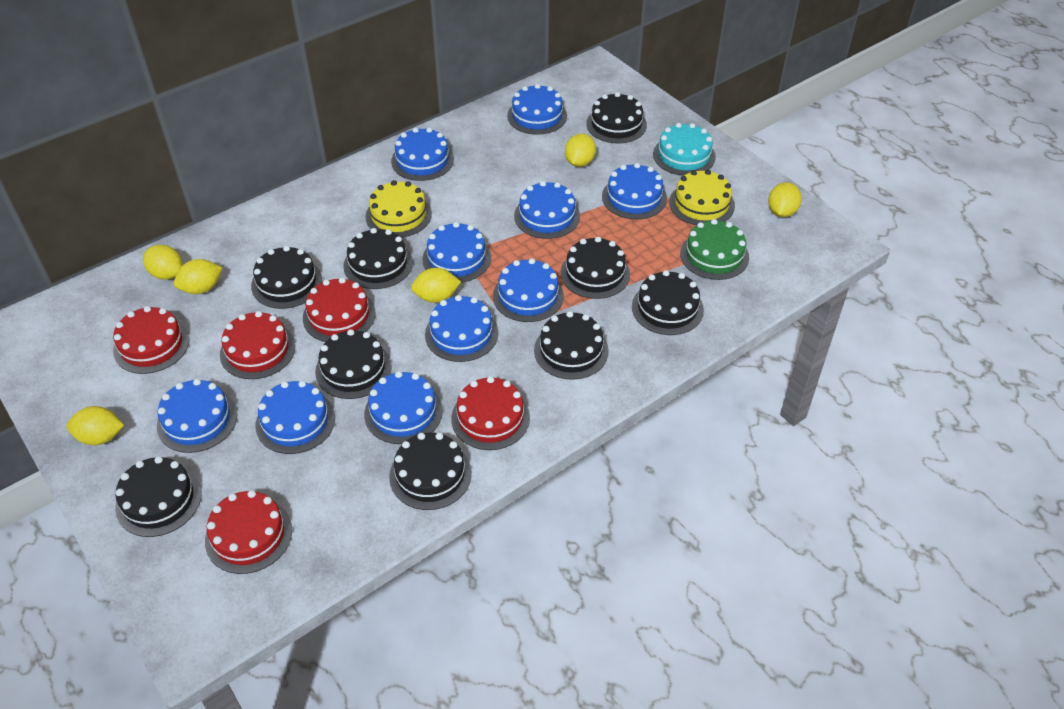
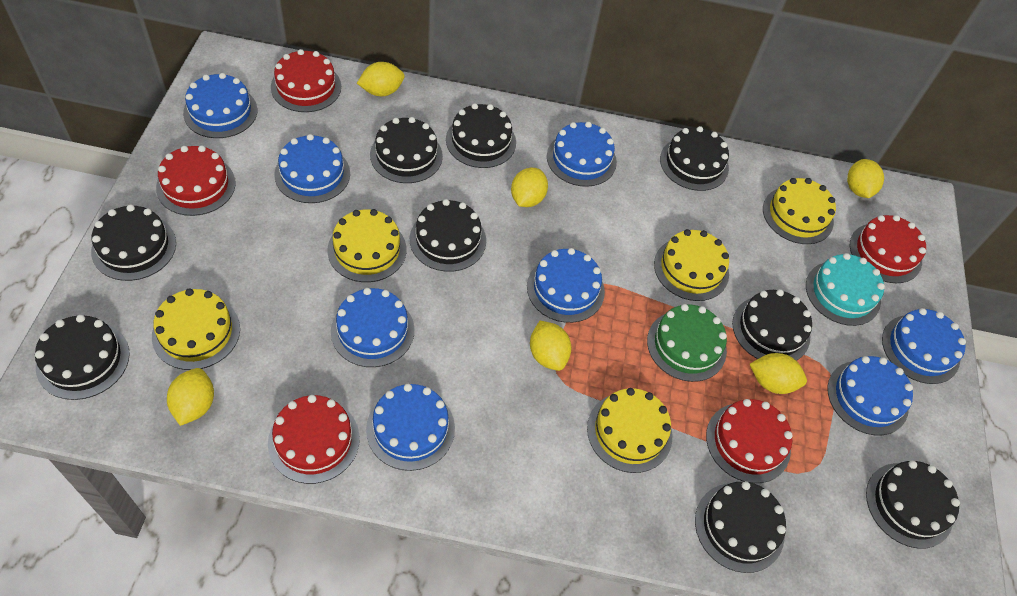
blue cake: 10 -> 8
yellow cake: 2 -> 5

